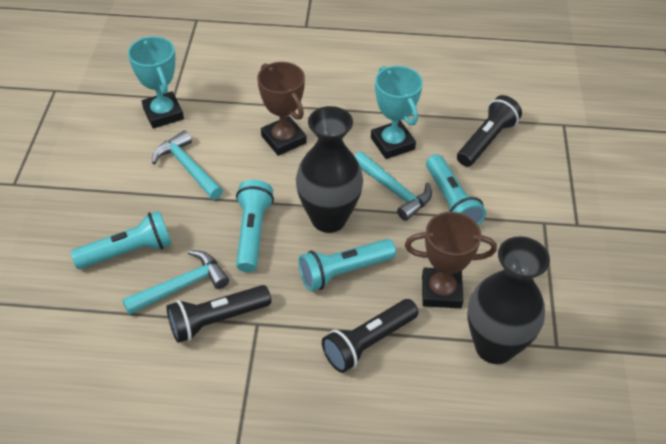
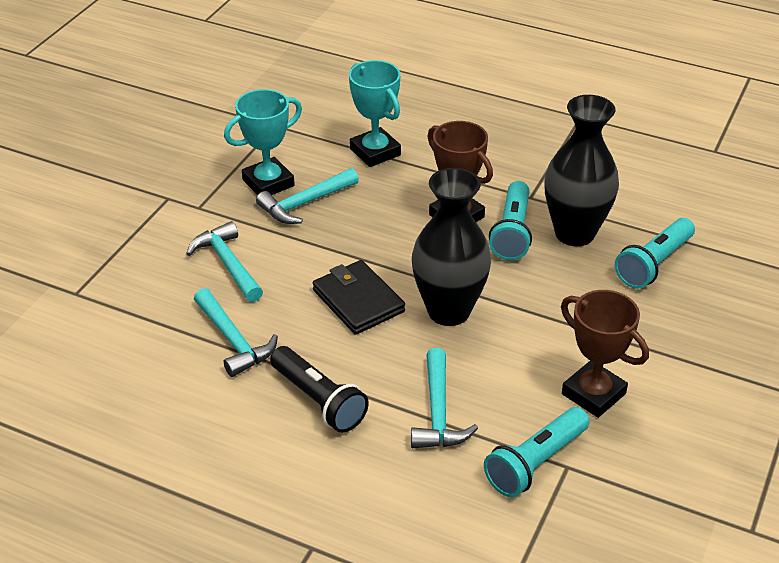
black flashlight: 3 -> 1
black wallet: 0 -> 1
turquoise flashlight: 4 -> 3
turquoise hammer: 3 -> 4

